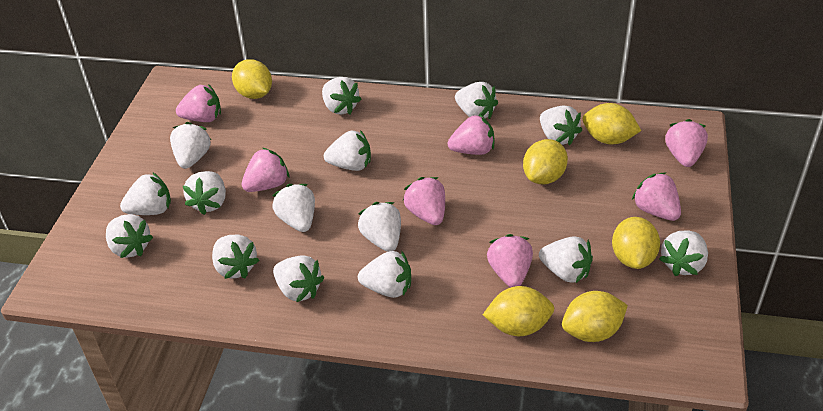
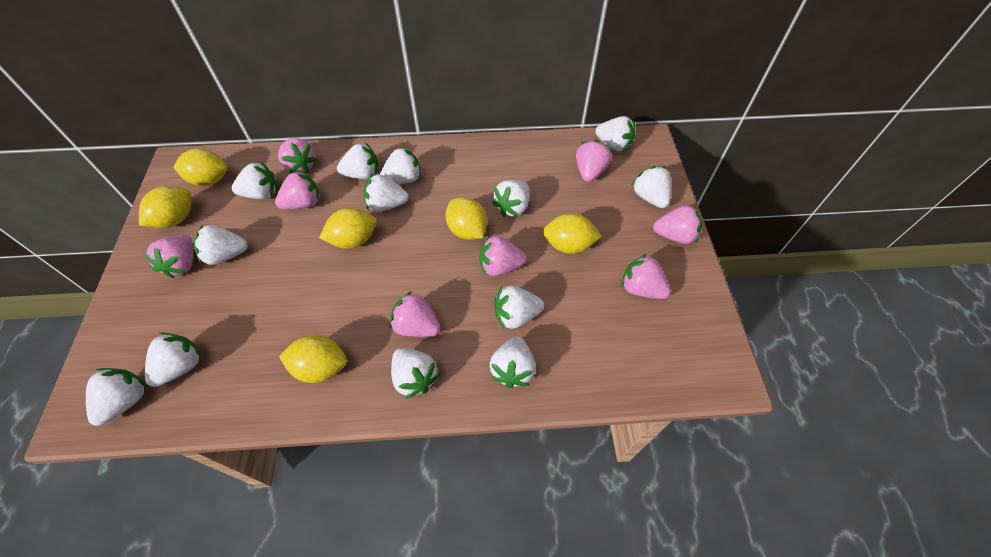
pink strawberry: 7 -> 8
white strawberry: 15 -> 13

